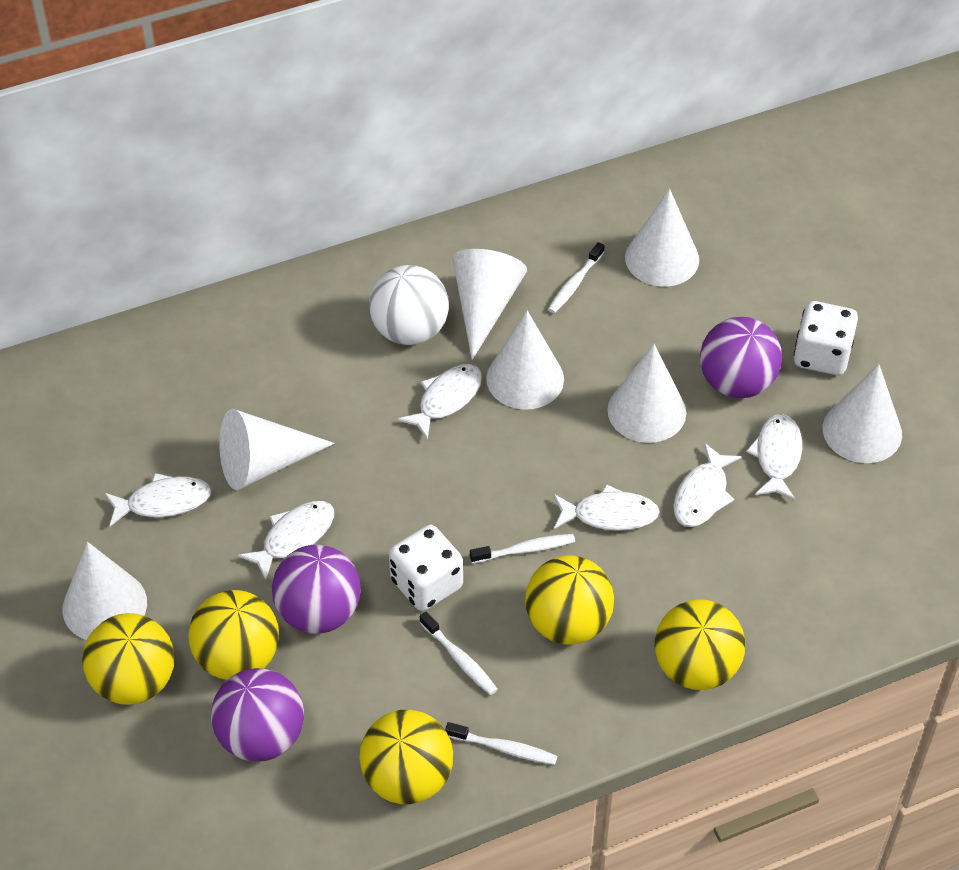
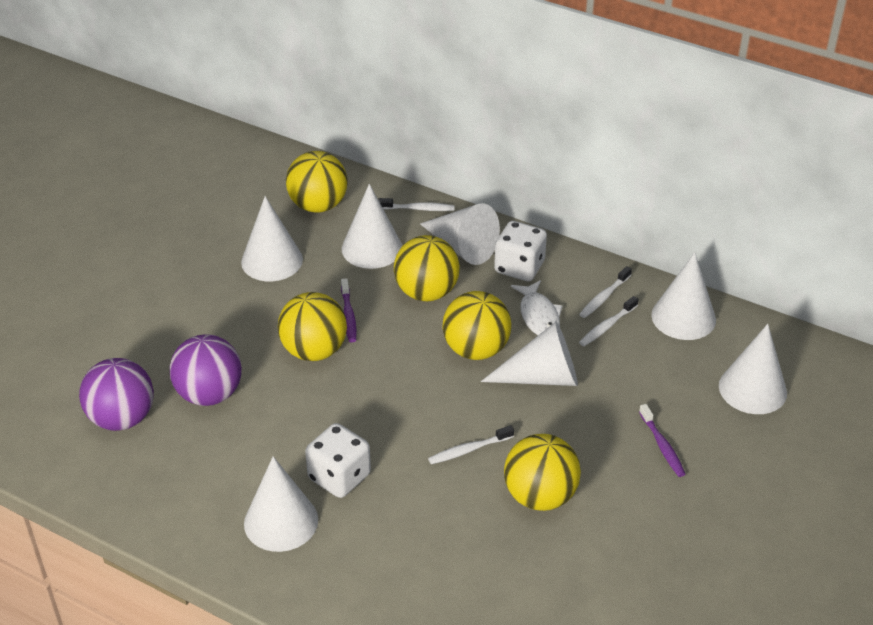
purple ball: 3 -> 2
purple toothbrush: 0 -> 2
white ball: 1 -> 0
white fish: 6 -> 1

